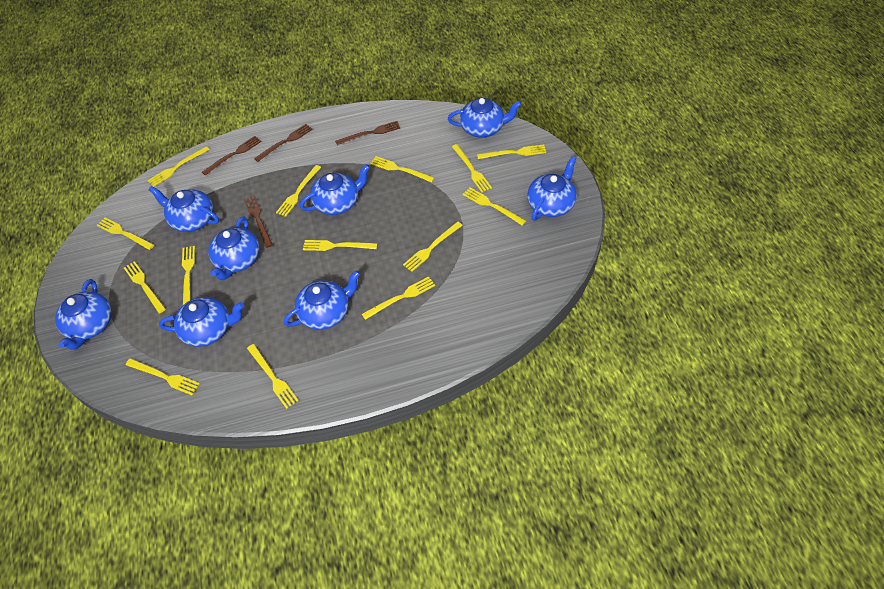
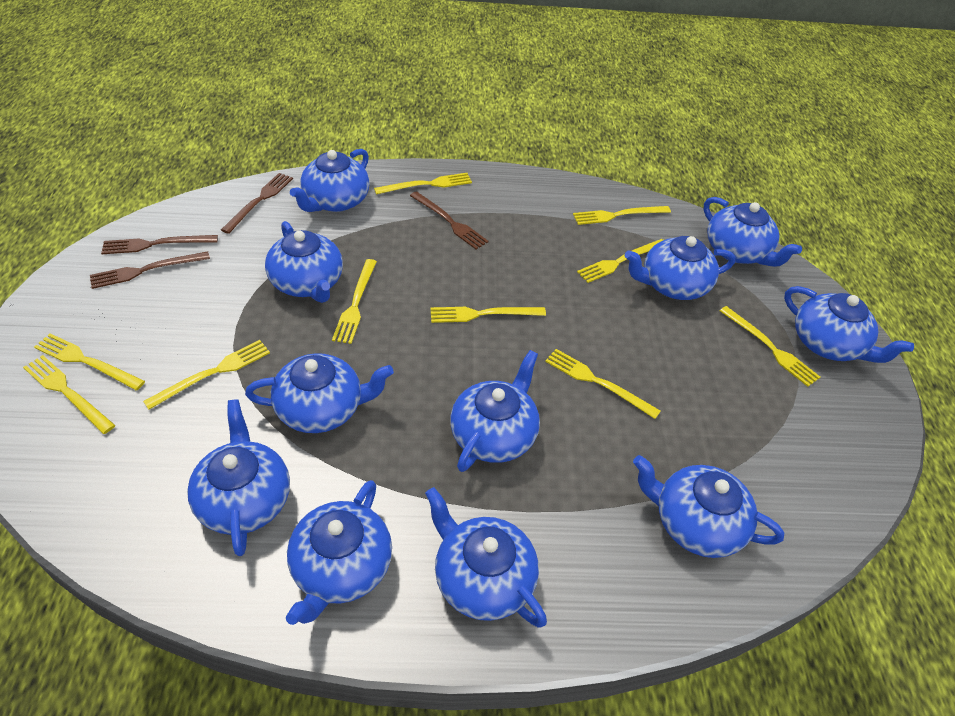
blue teapot: 8 -> 11
yellow fork: 14 -> 10

